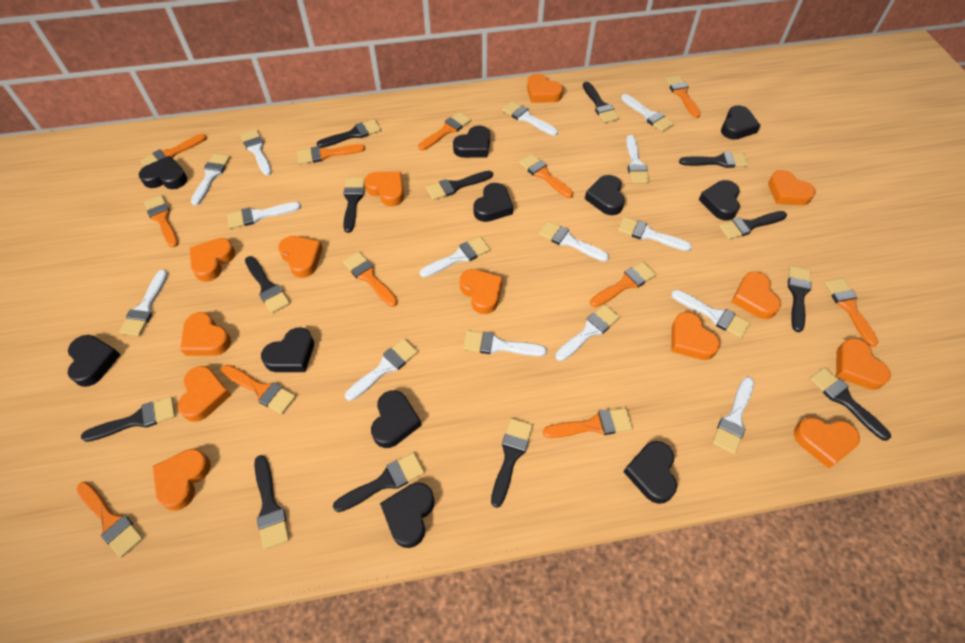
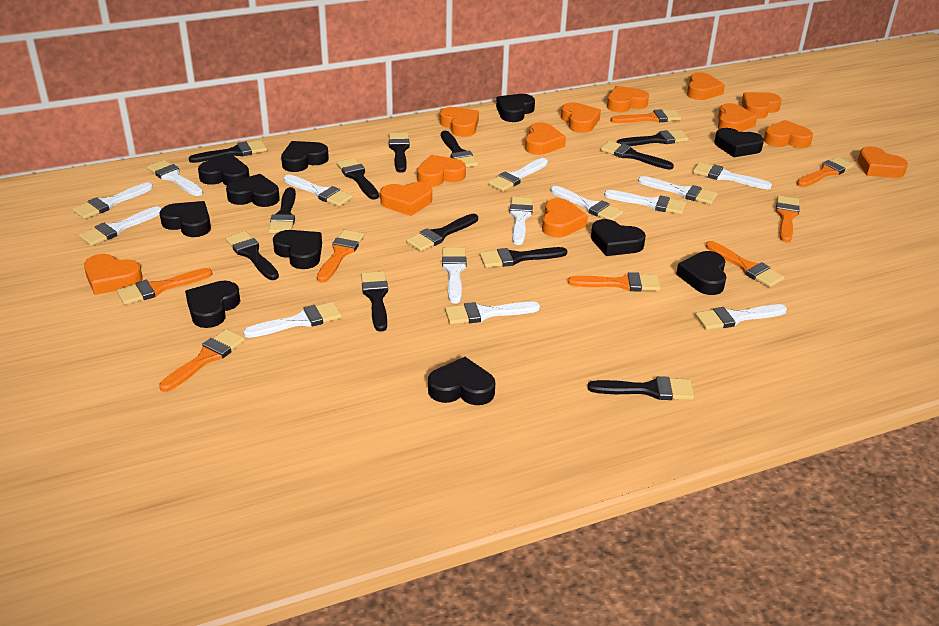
black brush: 13 -> 12
orange brush: 12 -> 8
white brush: 15 -> 14

